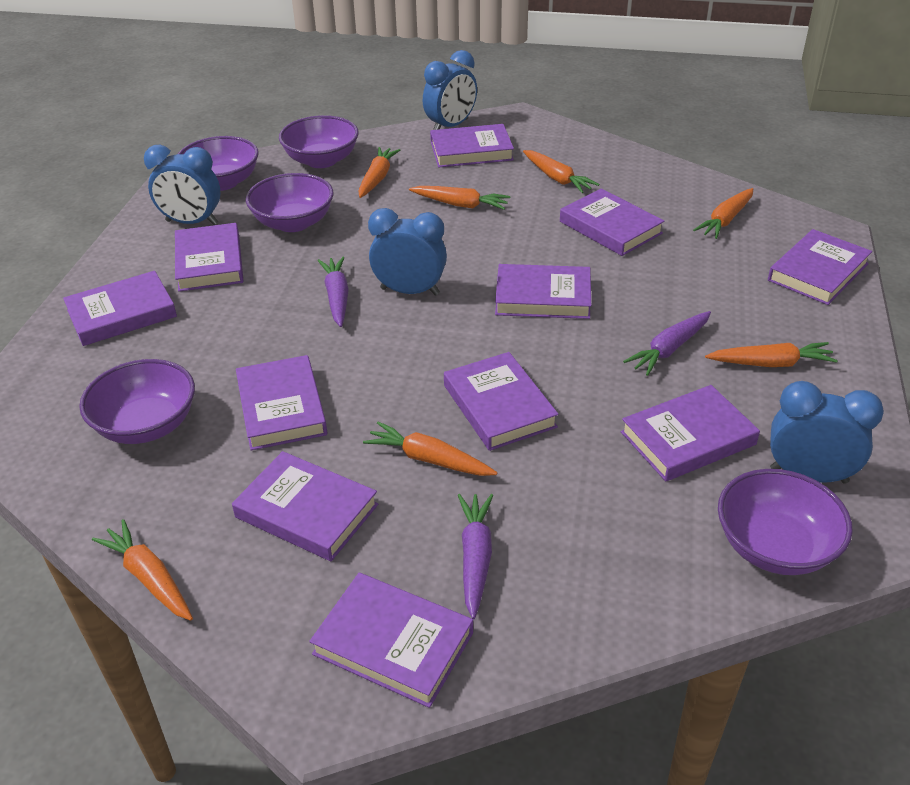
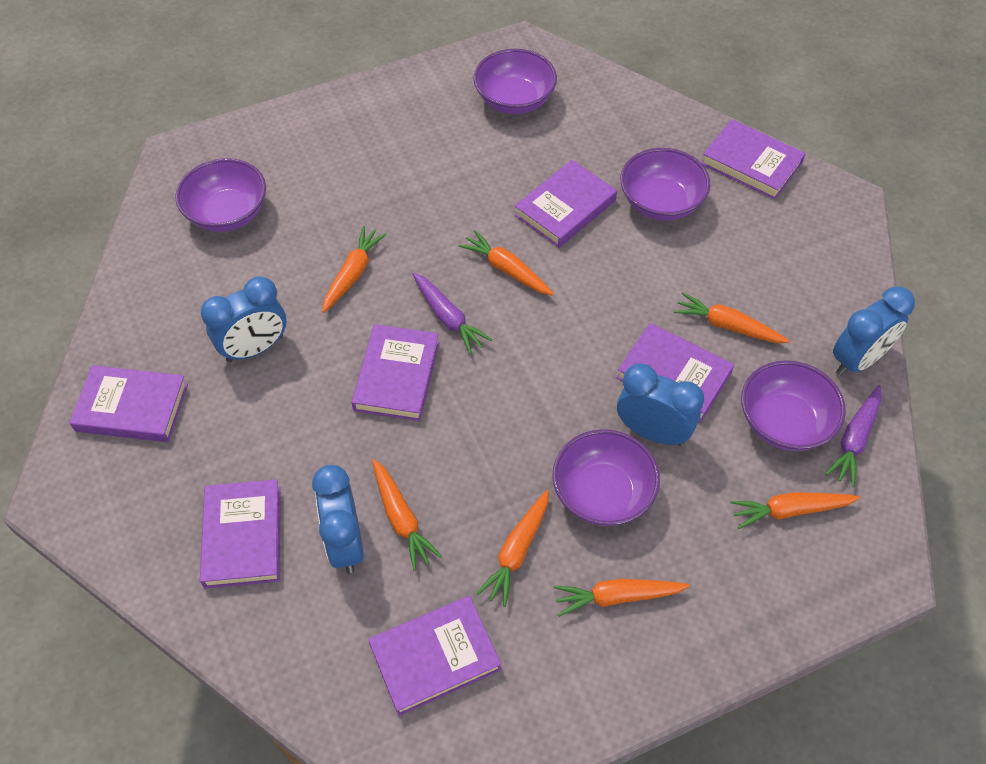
purple book: 11 -> 7
purple carrot: 3 -> 2

